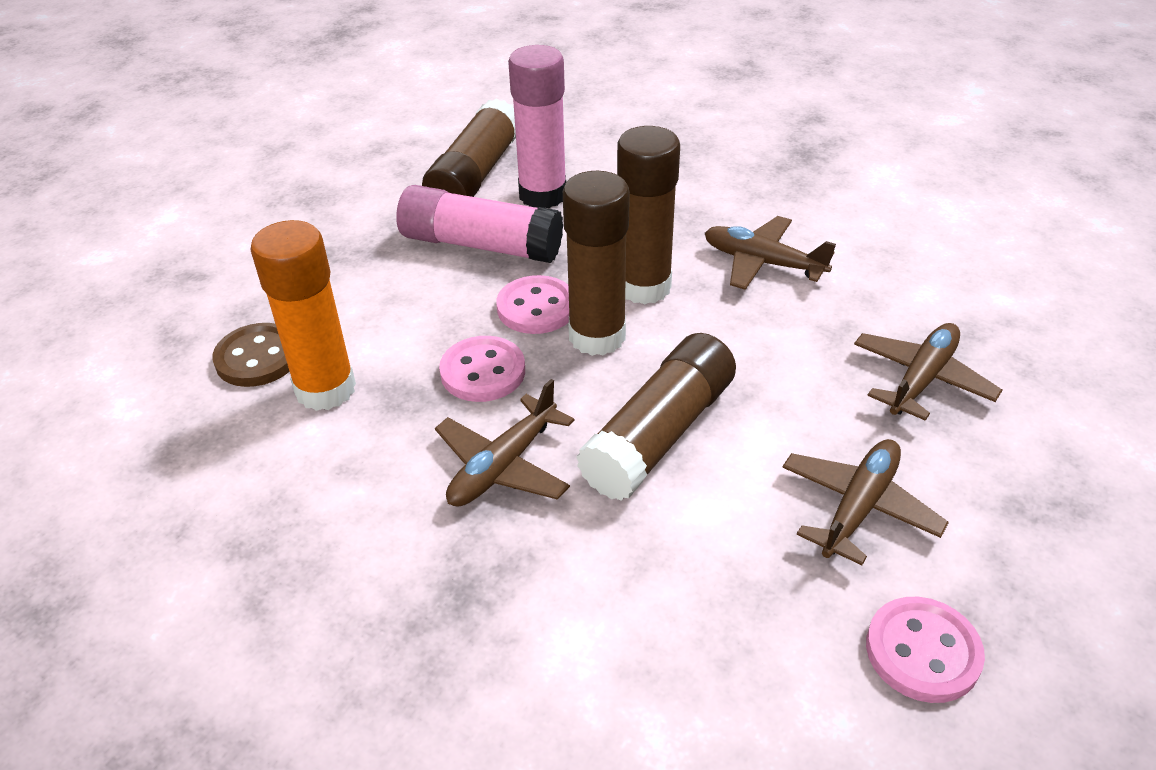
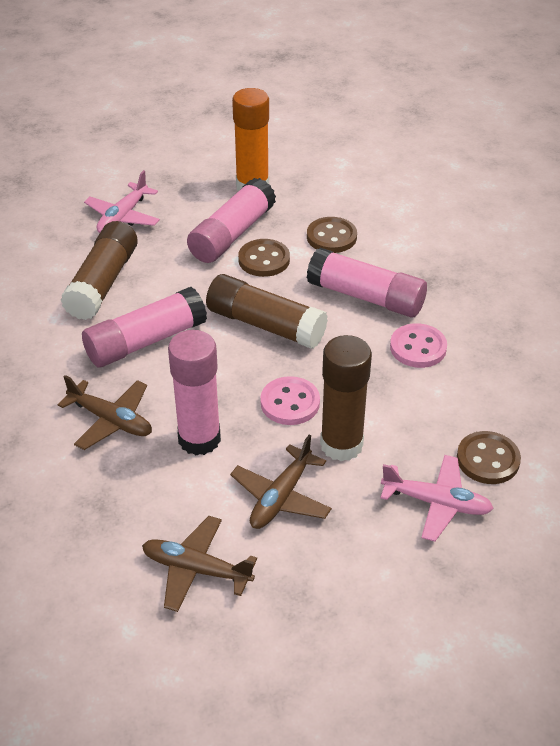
brown button: 1 -> 3
brown glue stick: 4 -> 3
brown plane: 4 -> 3
pink button: 3 -> 2
pink glue stick: 2 -> 4
pink plane: 0 -> 2

